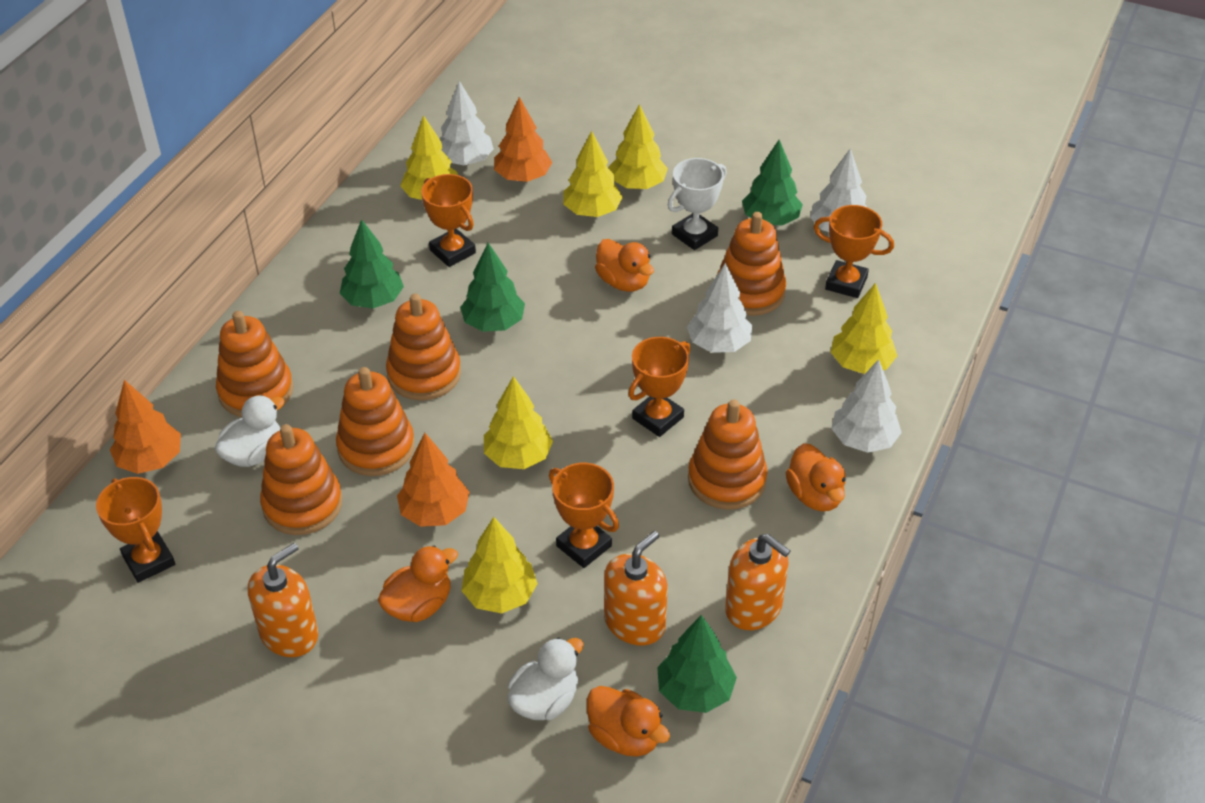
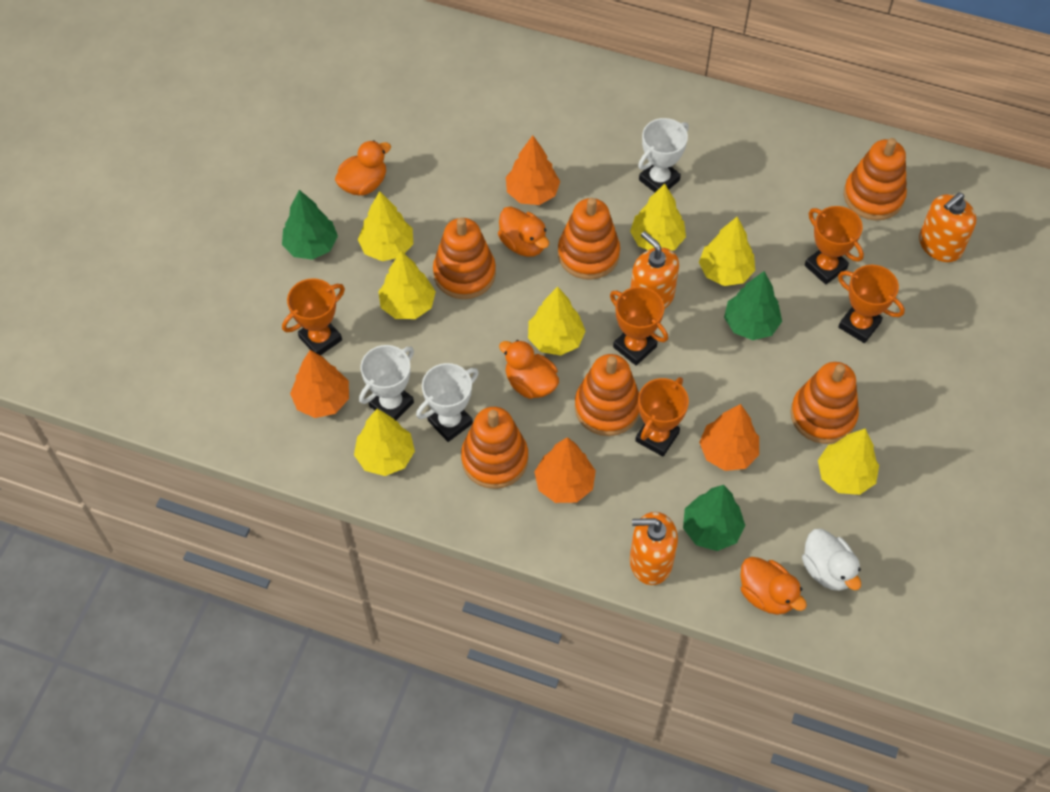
green tree: 4 -> 3
orange tree: 3 -> 4
white duck: 2 -> 1
white tree: 4 -> 0
white trophy: 1 -> 3
yellow tree: 6 -> 7

